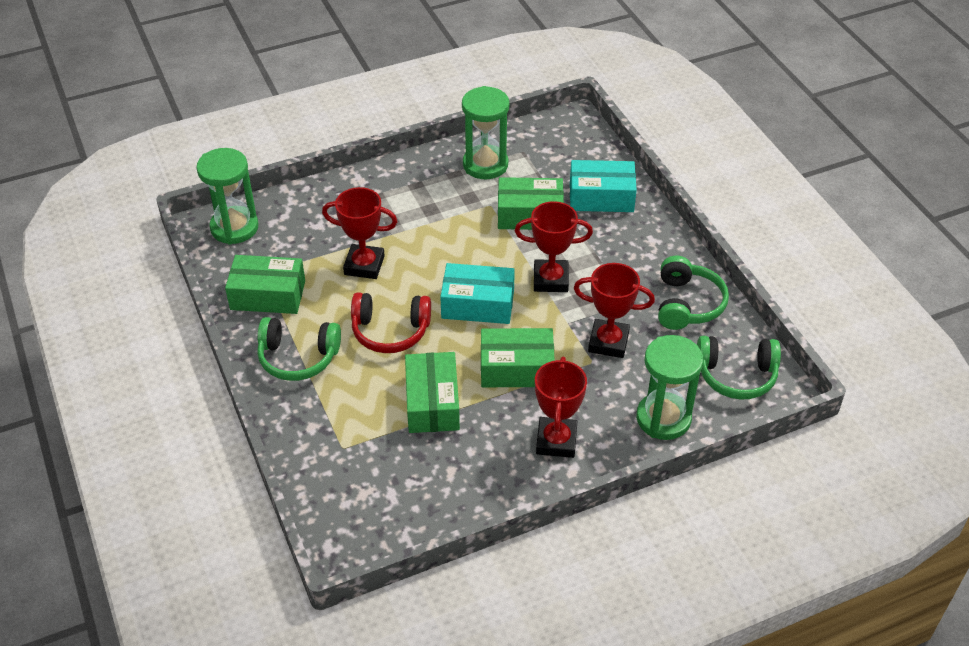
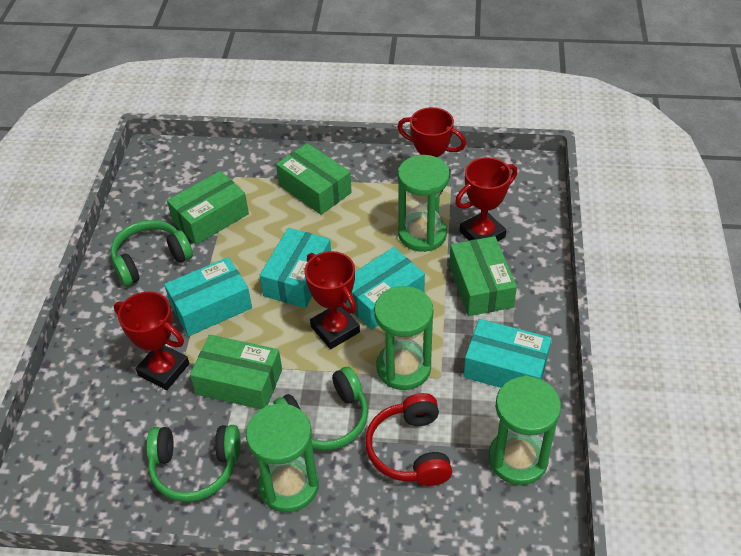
green hourglass: 3 -> 4
turquoise box: 2 -> 4

